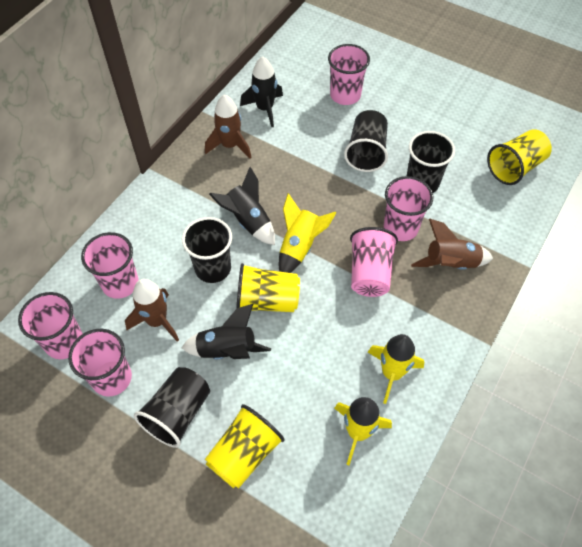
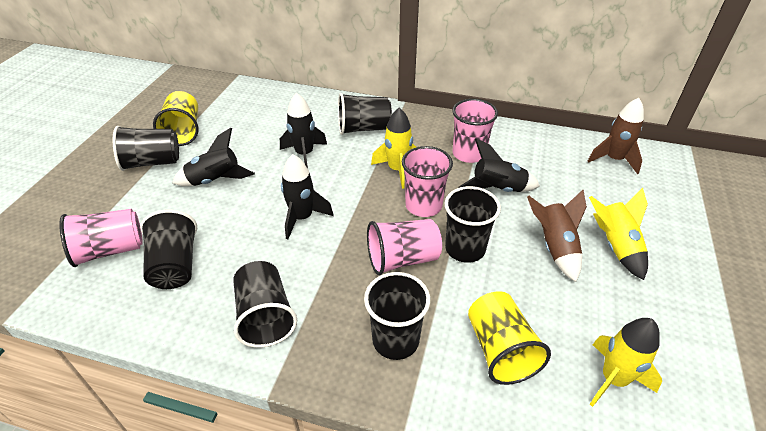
black cup: 4 -> 6
black rocket: 3 -> 4
brown rocket: 3 -> 2
pink cup: 6 -> 4
yellow cup: 3 -> 2

